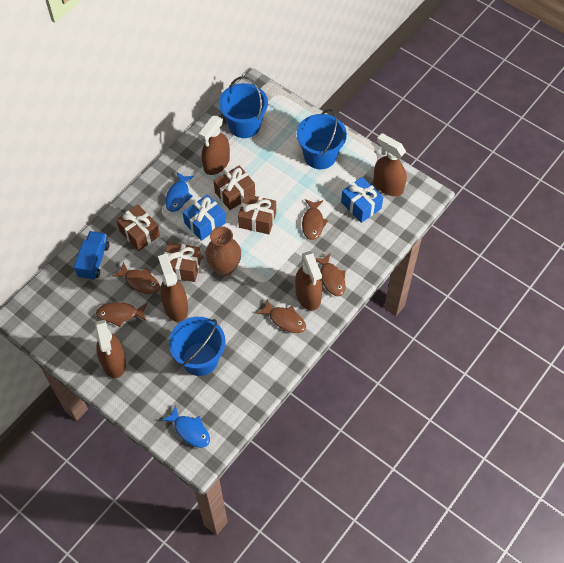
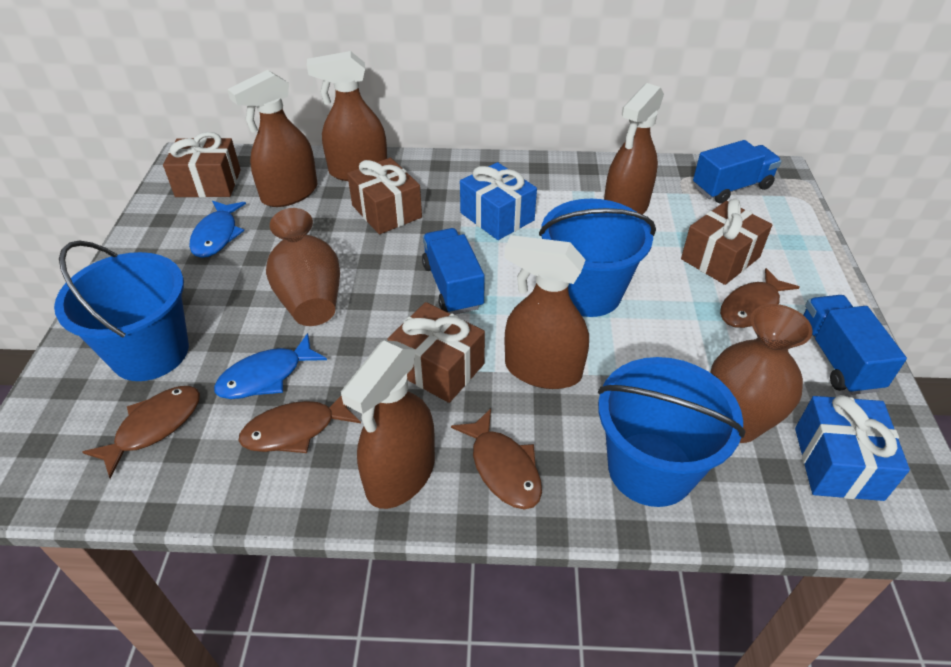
blue truck: 1 -> 3
brown fish: 5 -> 4
brown vase: 1 -> 2

